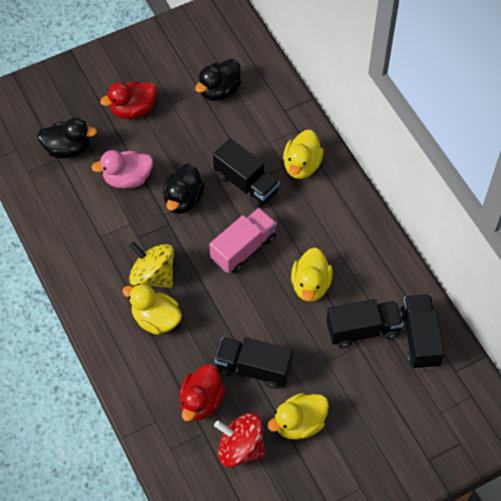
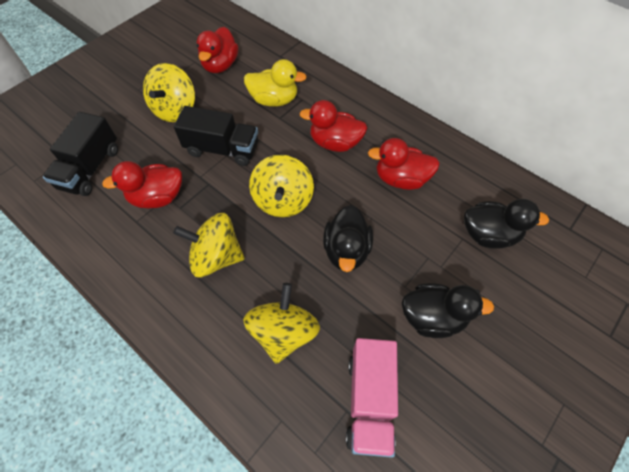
black truck: 4 -> 2
pink duck: 1 -> 0
red duck: 2 -> 4
red spinning top: 1 -> 0
yellow duck: 4 -> 1
yellow spinning top: 1 -> 4

